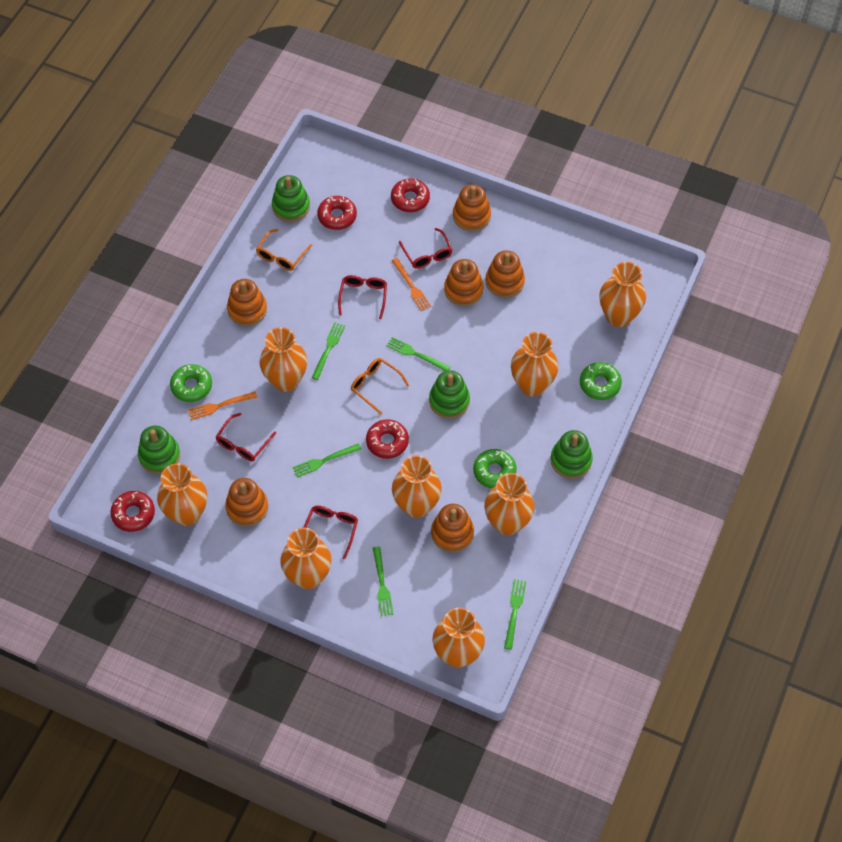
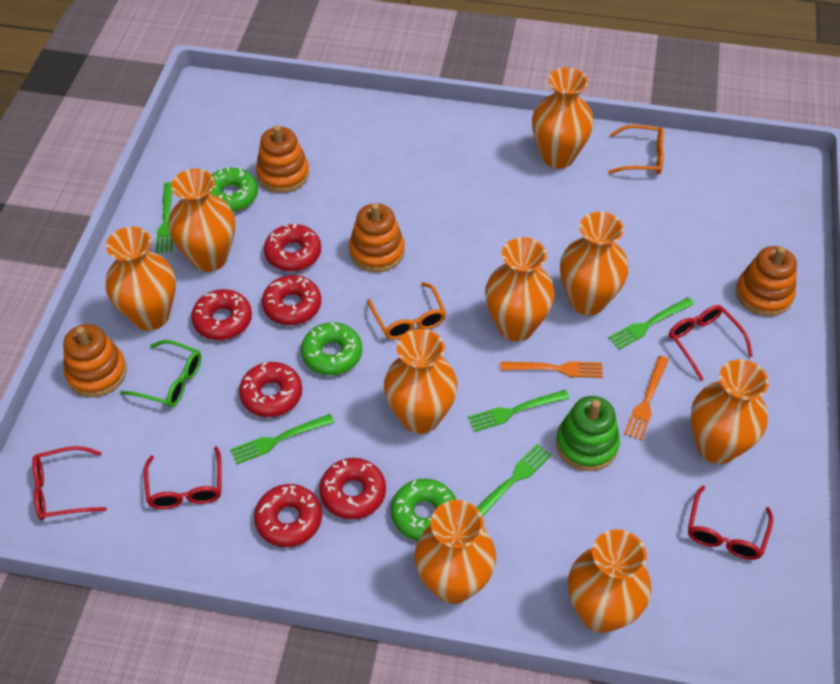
green glasses: 0 -> 1
green stacking toy: 4 -> 1
orange stacking toy: 6 -> 4
orange vase: 8 -> 9
red donut: 4 -> 6

